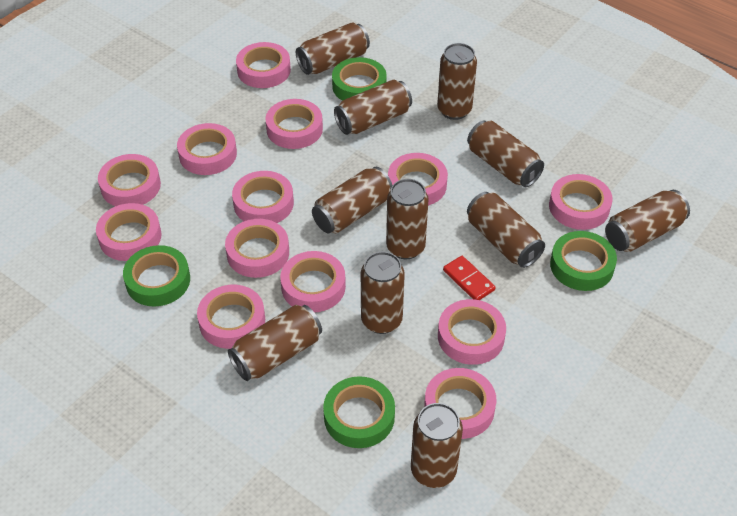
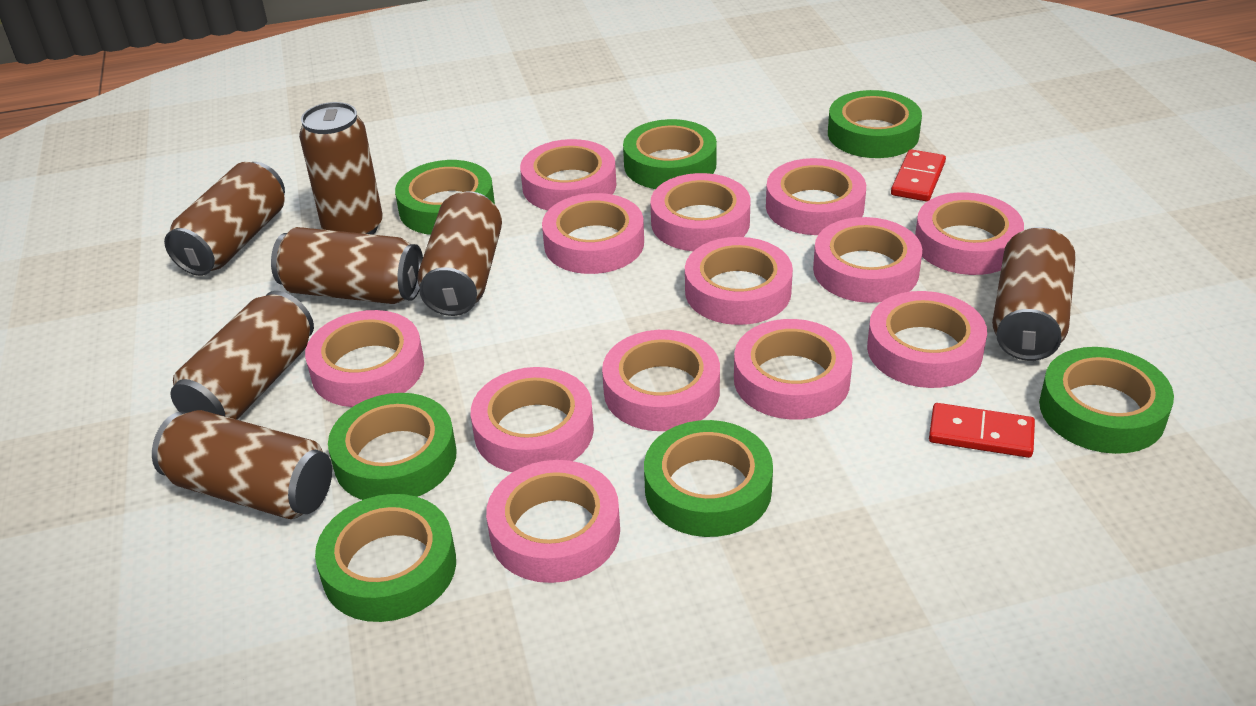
brown can: 11 -> 7
green tape: 4 -> 7
red domino: 1 -> 2

